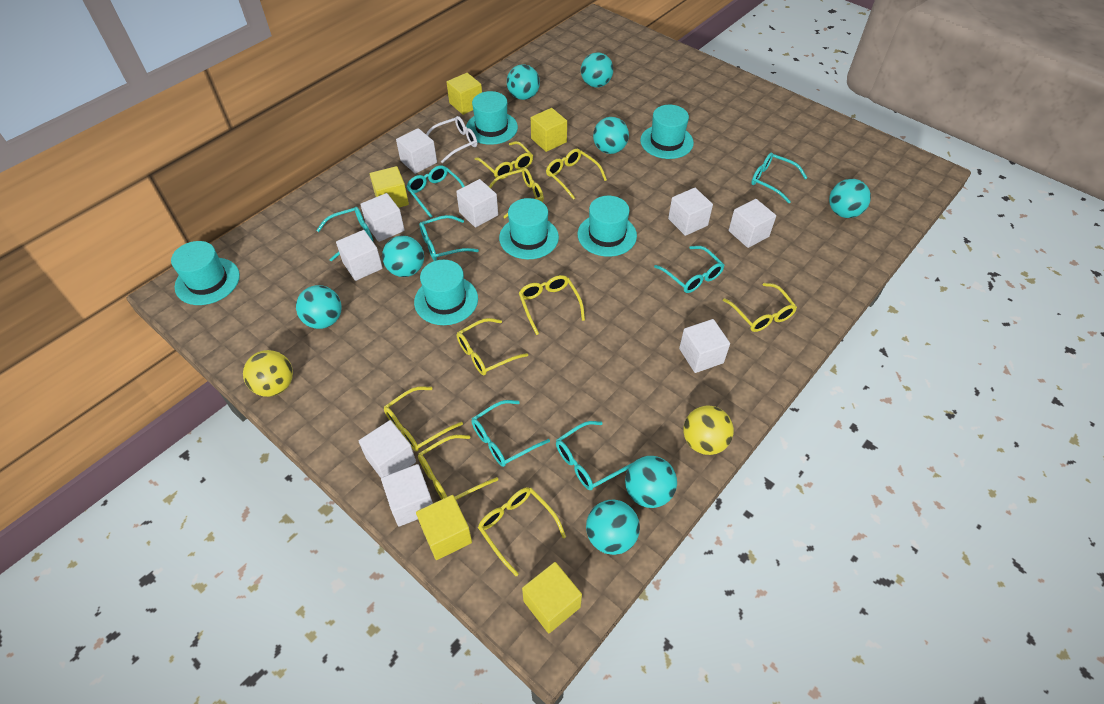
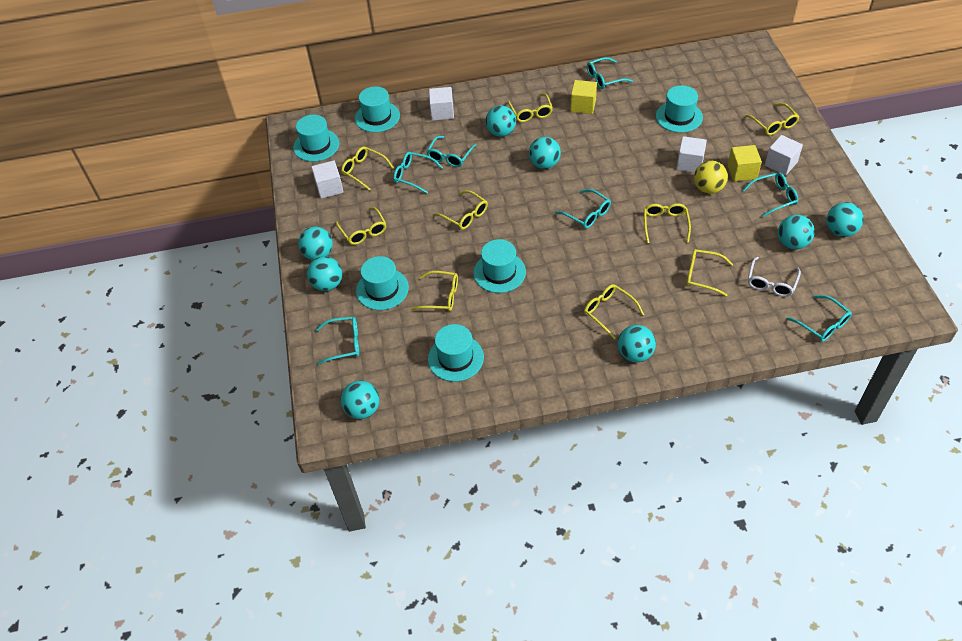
white cube: 9 -> 4
yellow ball: 2 -> 1
yellow cube: 5 -> 2

